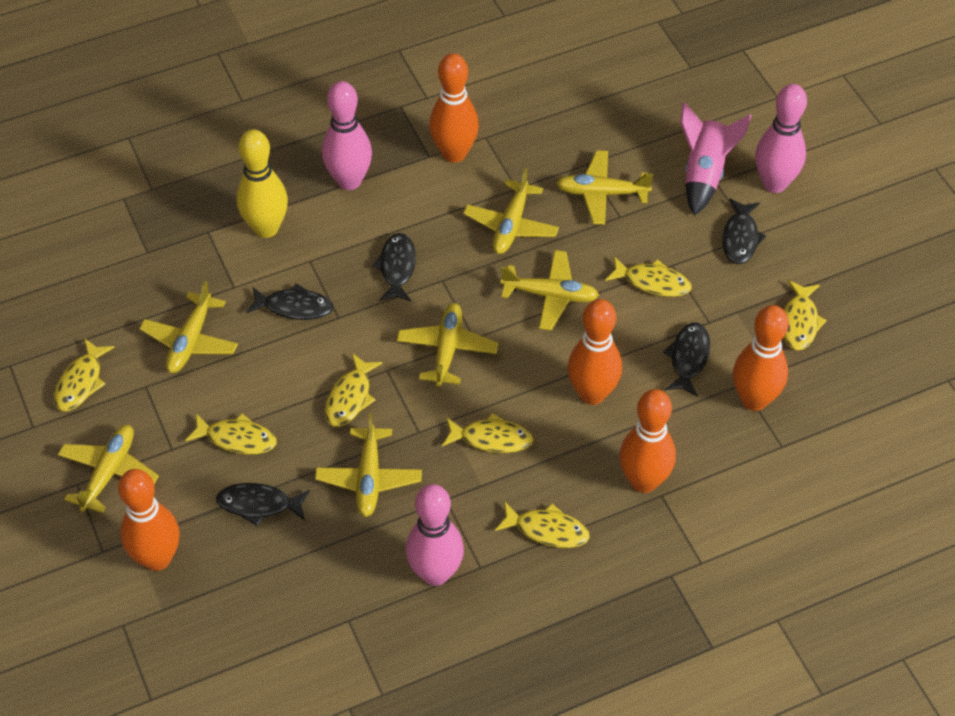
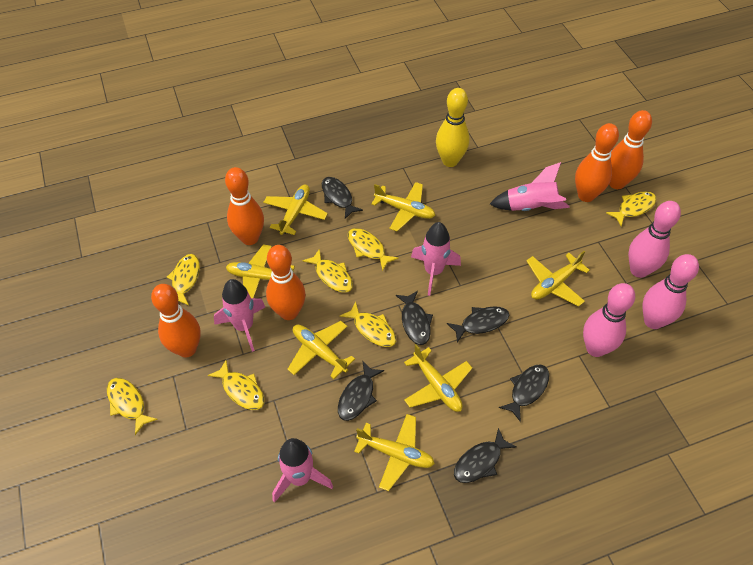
black fish: 5 -> 6
pink rocket: 1 -> 4

